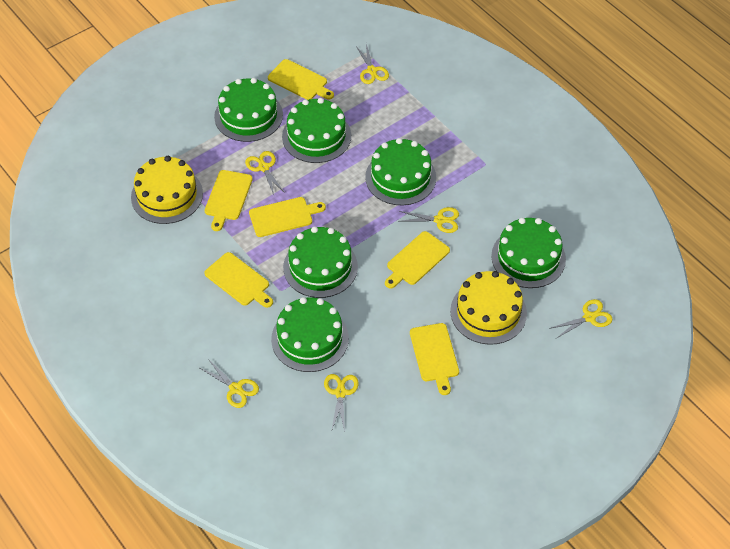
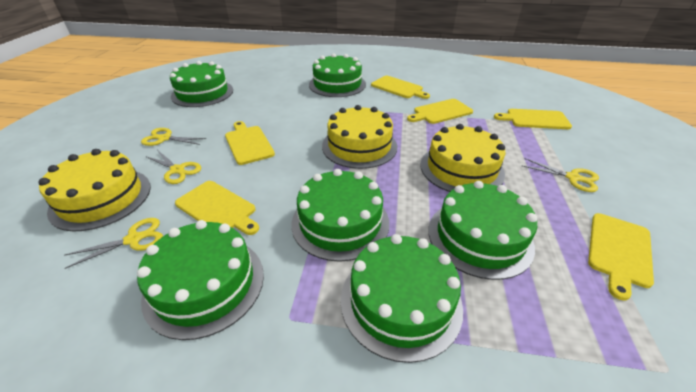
yellow cake: 2 -> 3
yellow scissors: 6 -> 4

